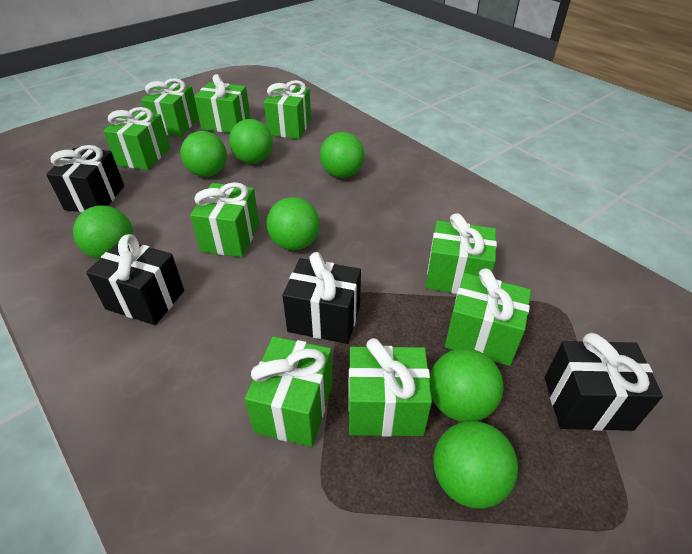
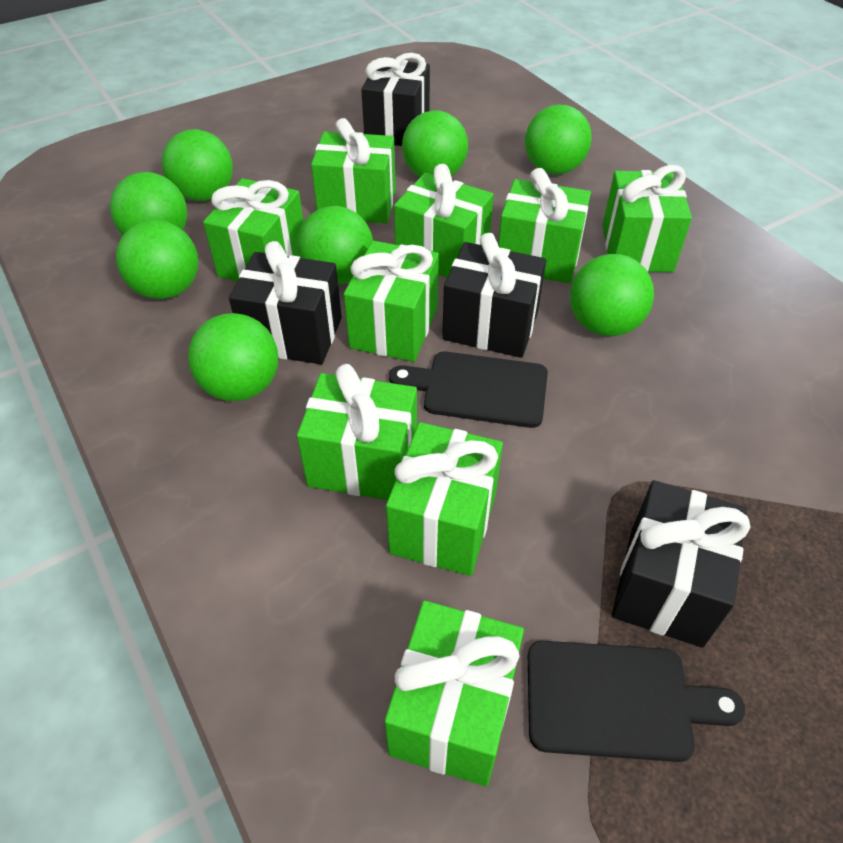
black cutting board: 0 -> 2
green ball: 7 -> 8

